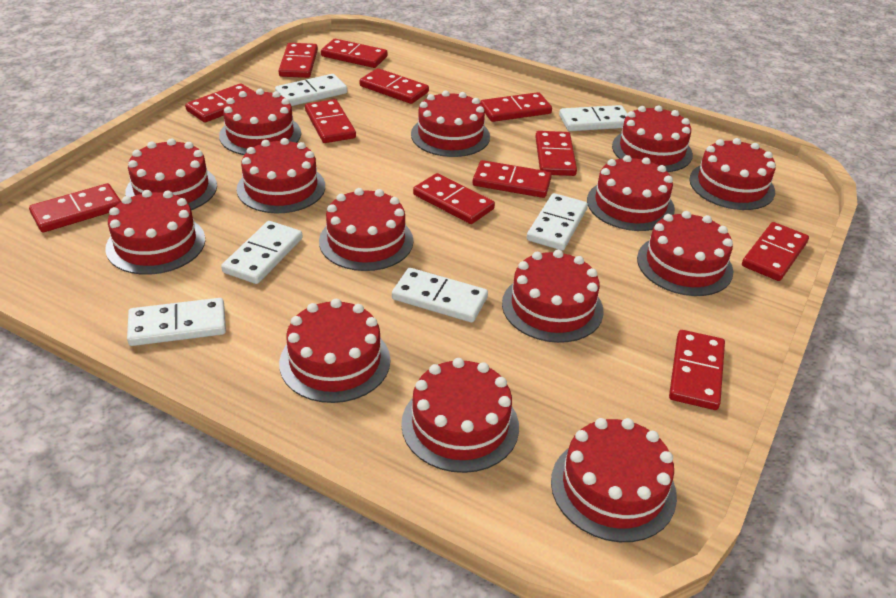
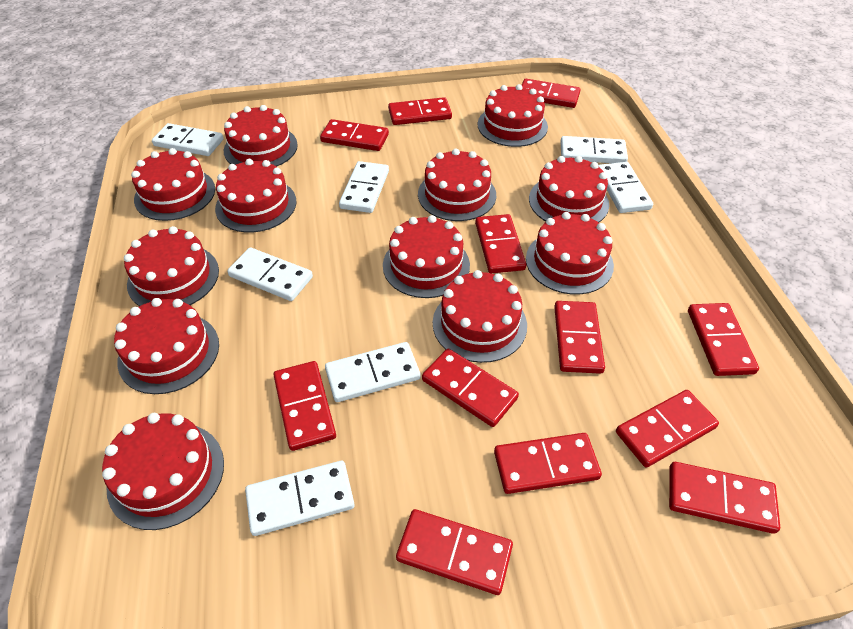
red cake: 14 -> 12
white domino: 6 -> 7

